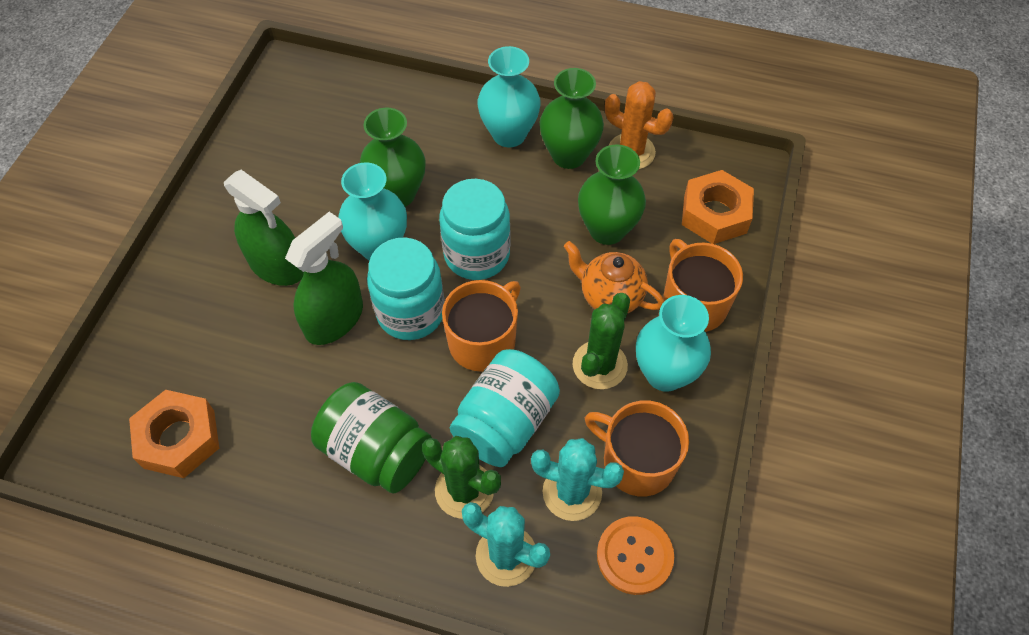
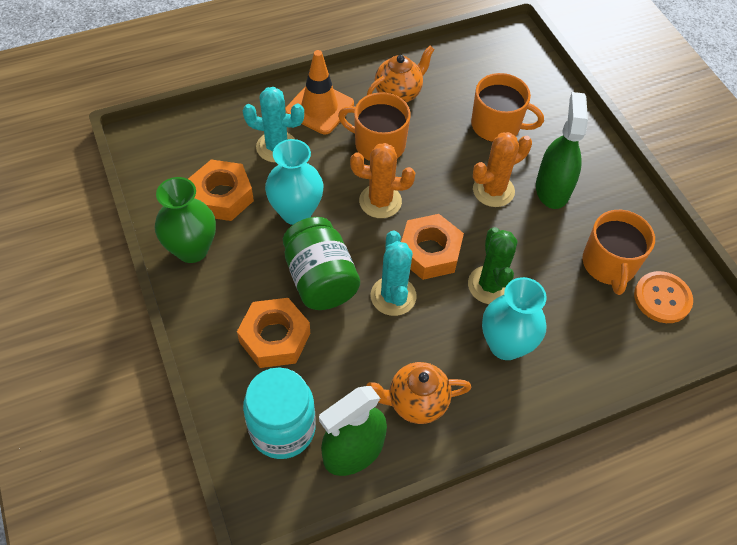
green cactus: 2 -> 1
green vase: 3 -> 1
orange cactus: 1 -> 2
orange nut: 2 -> 3
orange teapot: 1 -> 2
orange traffic cone: 0 -> 1
turquoise jar: 3 -> 1
turquoise vase: 3 -> 2

